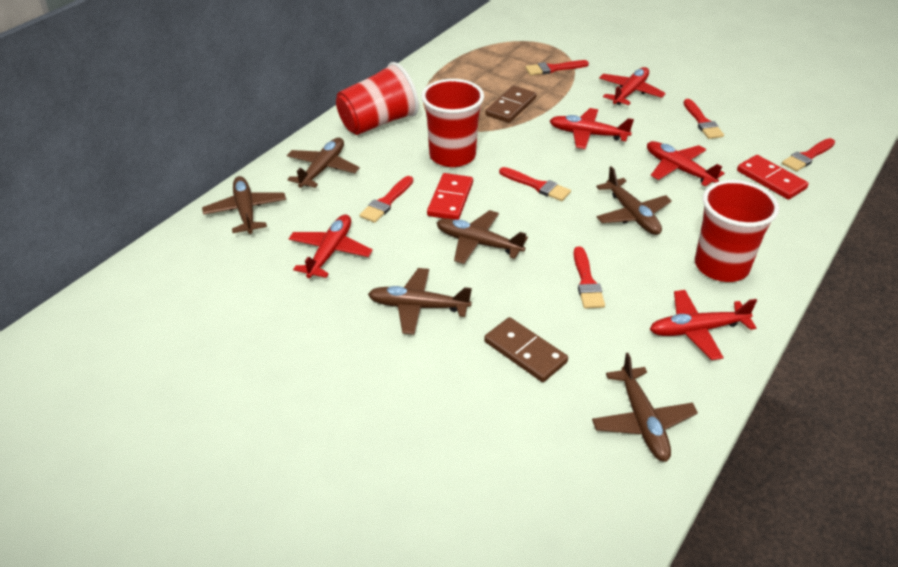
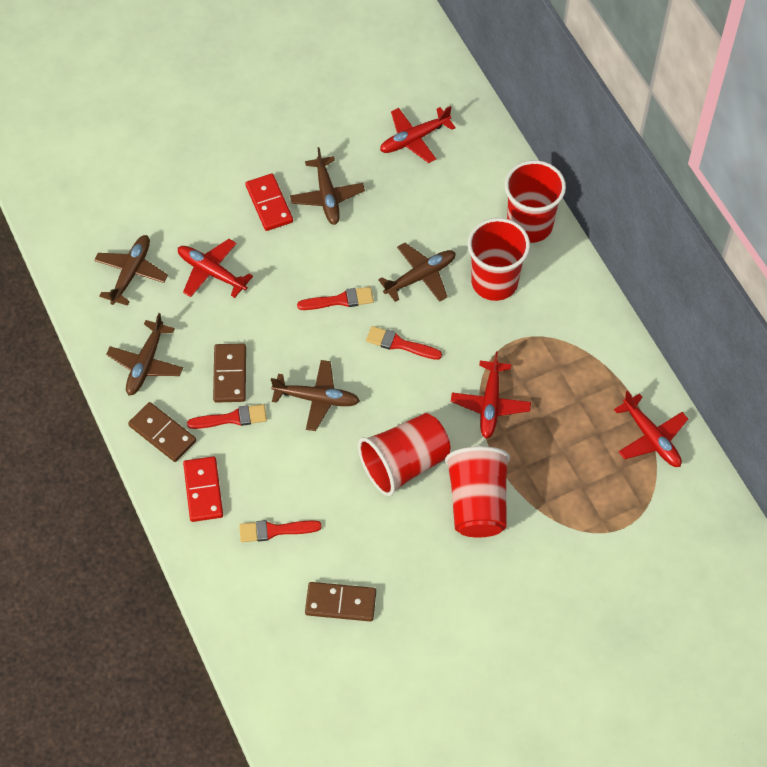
brown domino: 2 -> 3
brown plane: 6 -> 5
red brush: 6 -> 4
red cup: 3 -> 4
red plane: 5 -> 4

